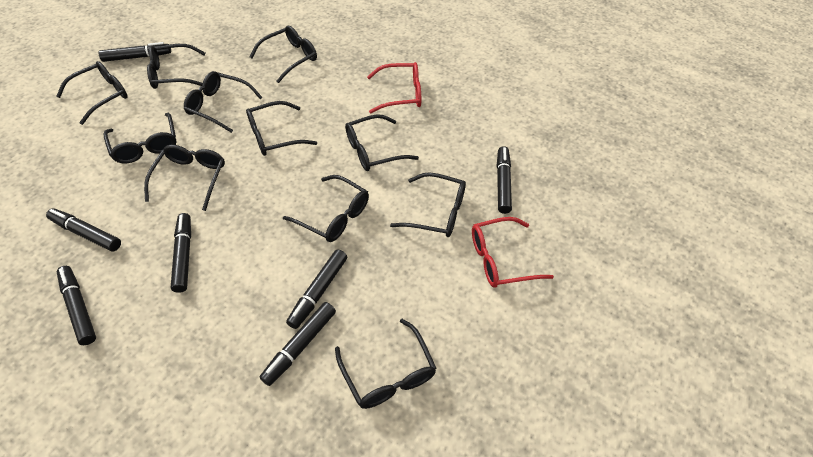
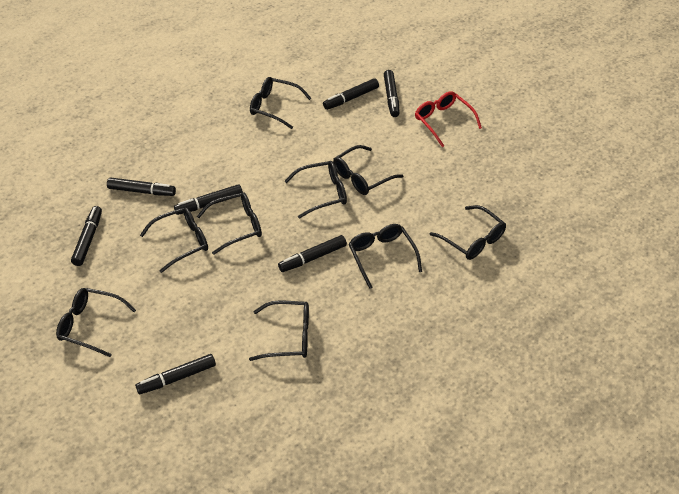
black glasses: 11 -> 9
red glasses: 2 -> 1

